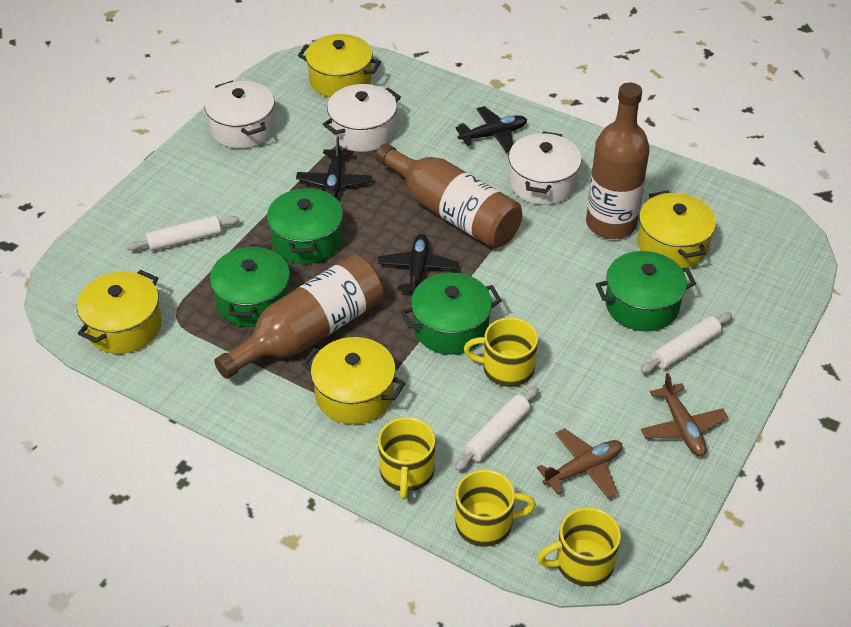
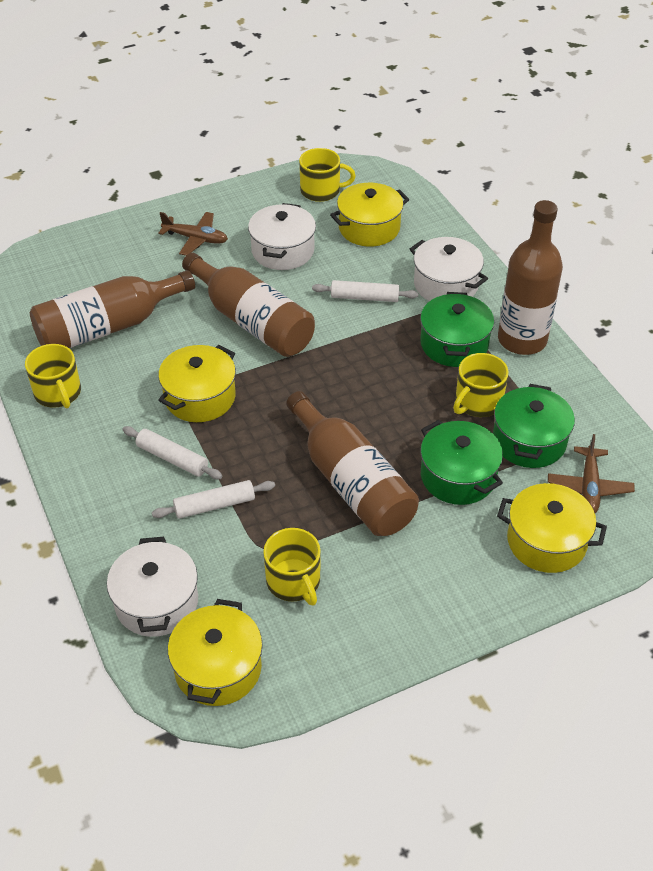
black plane: 3 -> 0
brown bottle: 3 -> 4
green pot: 4 -> 3

